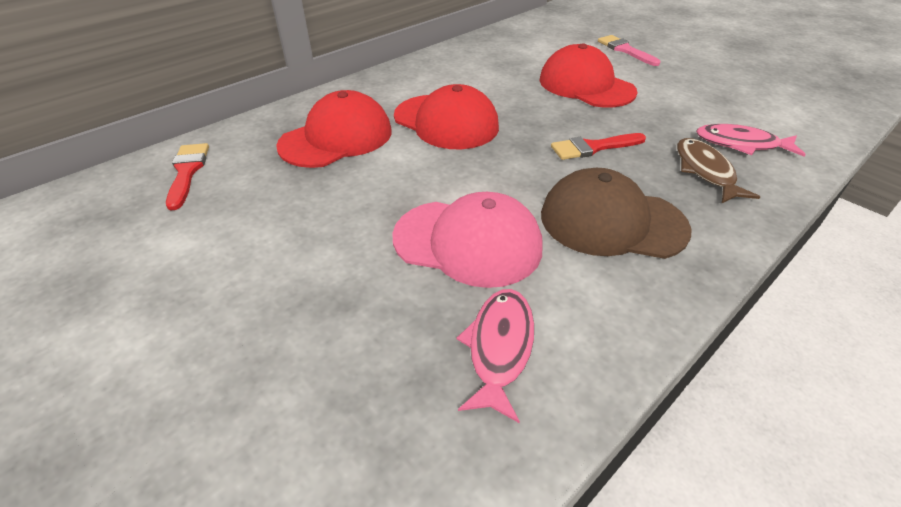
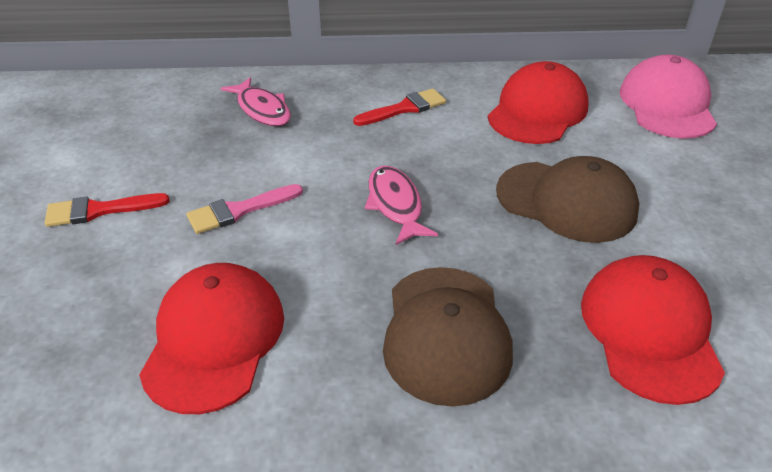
brown cap: 1 -> 2
brown fish: 1 -> 0

